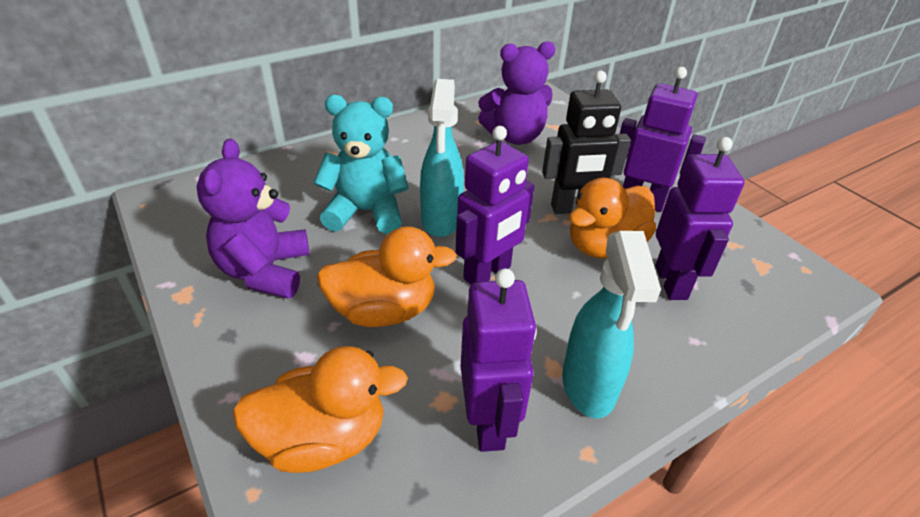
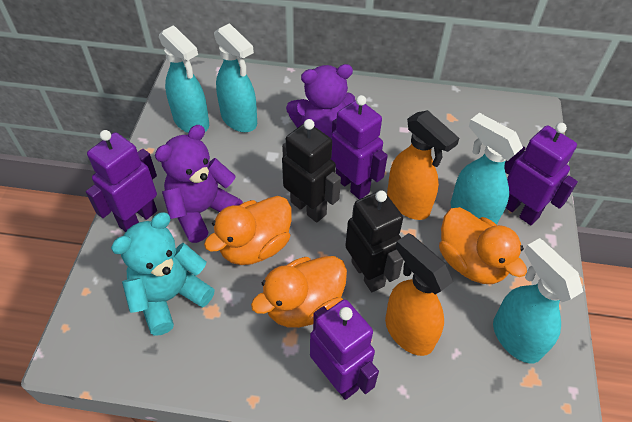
black robot: 1 -> 2
orange spray bottle: 0 -> 2
turquoise spray bottle: 2 -> 4

